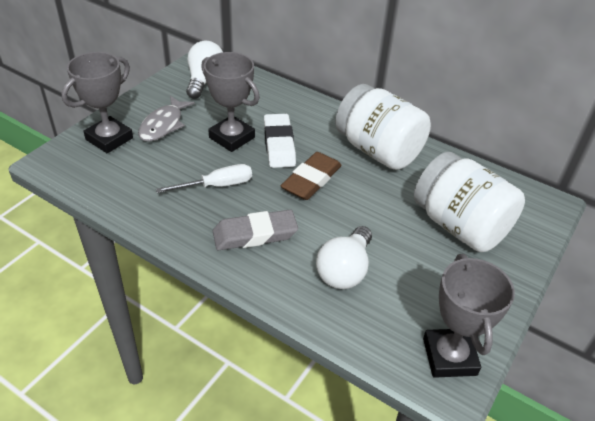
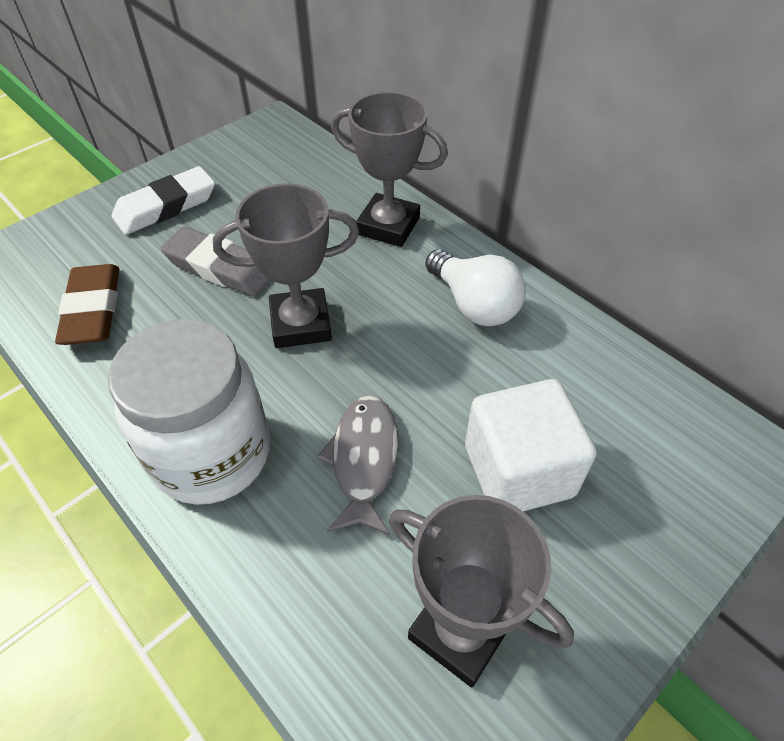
white cube: 0 -> 1
white jar: 2 -> 1
white light bulb: 2 -> 1
white screwdriver: 1 -> 0

